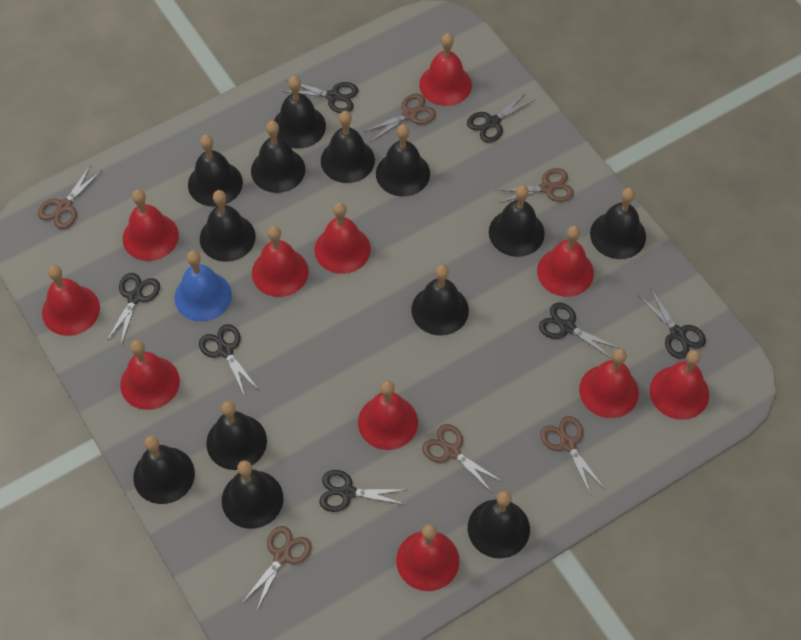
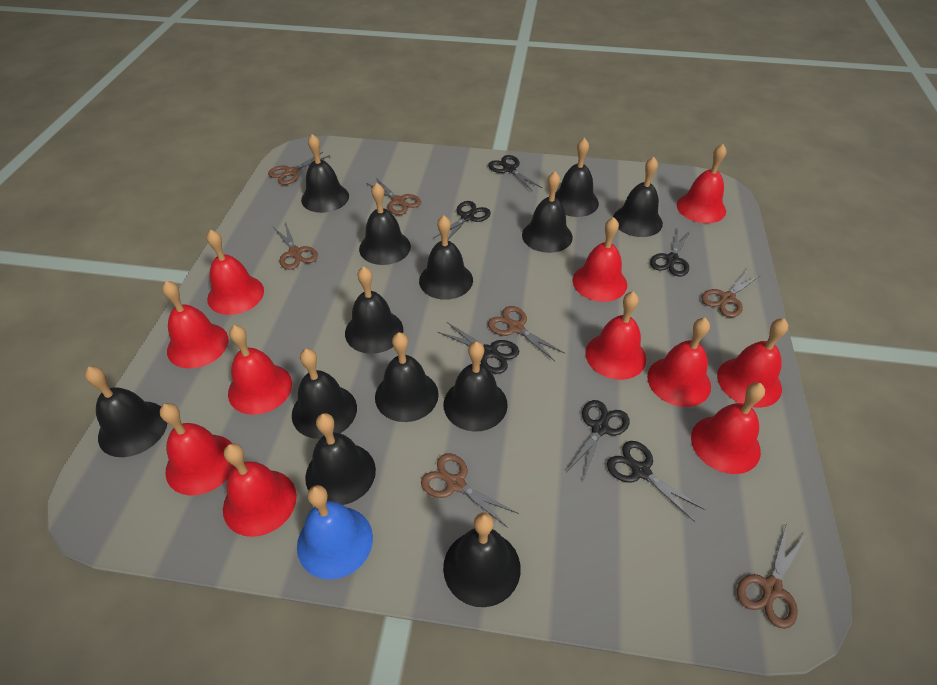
black scissors: 7 -> 6
brown scissors: 6 -> 7

